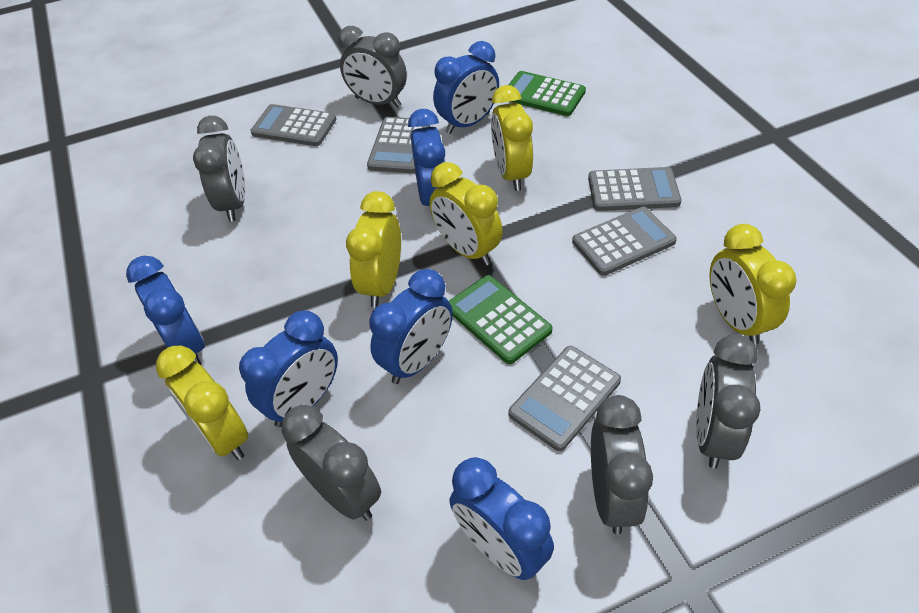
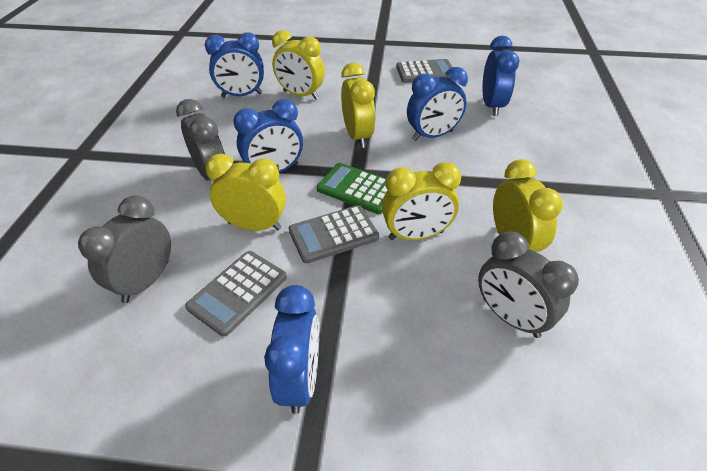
blue clock: 6 -> 5
green calculator: 2 -> 1
grey calculator: 5 -> 3
grey clock: 5 -> 3

